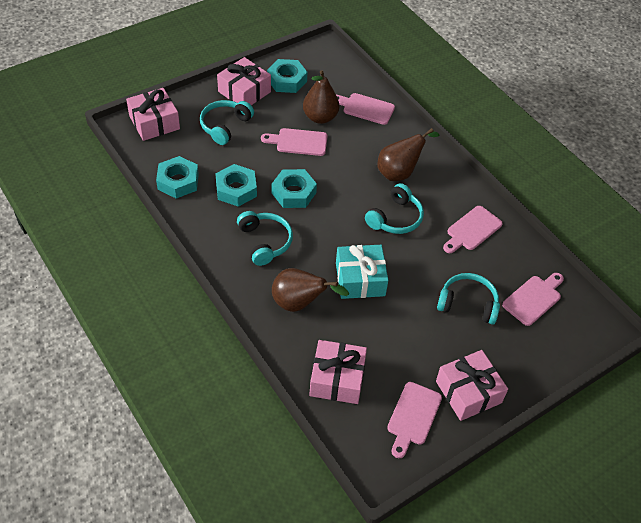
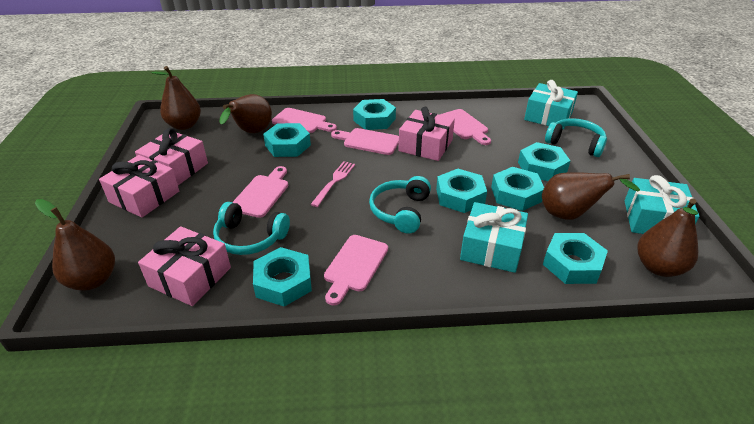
brown pear: 3 -> 5
pink fork: 0 -> 1
turquoise gift: 1 -> 3
turquoise headphones: 4 -> 3
turquoise nut: 4 -> 7

